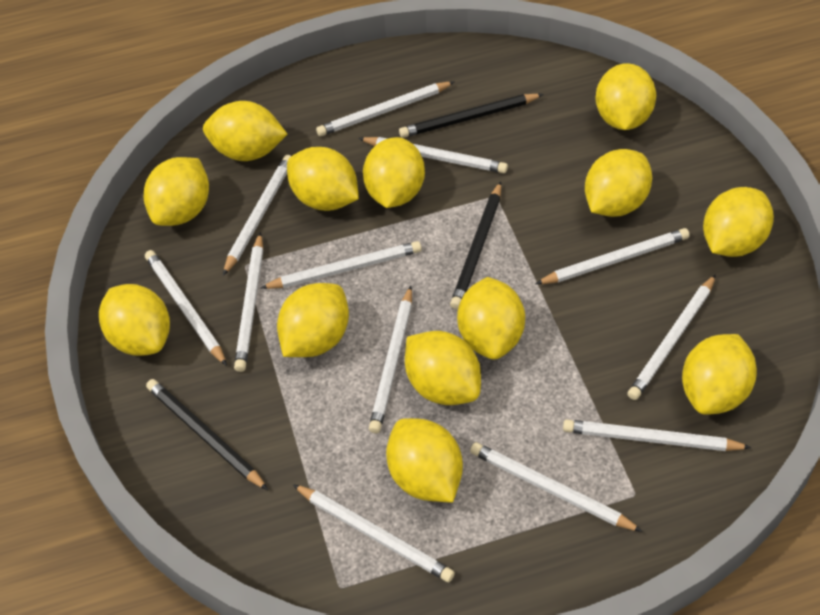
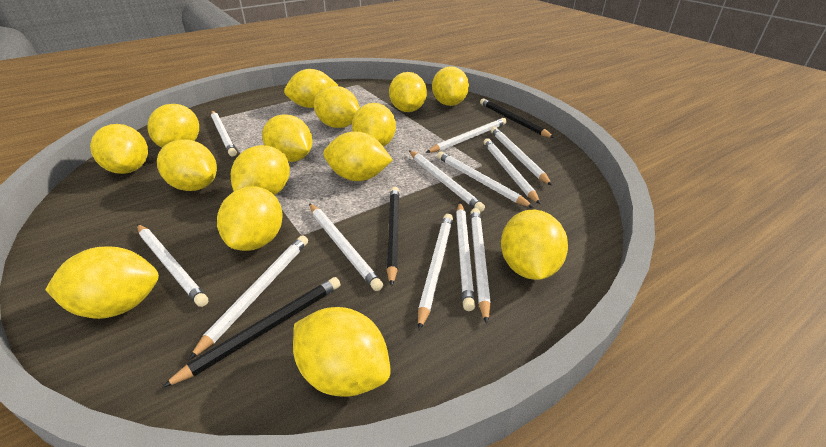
yellow lemon: 13 -> 15

